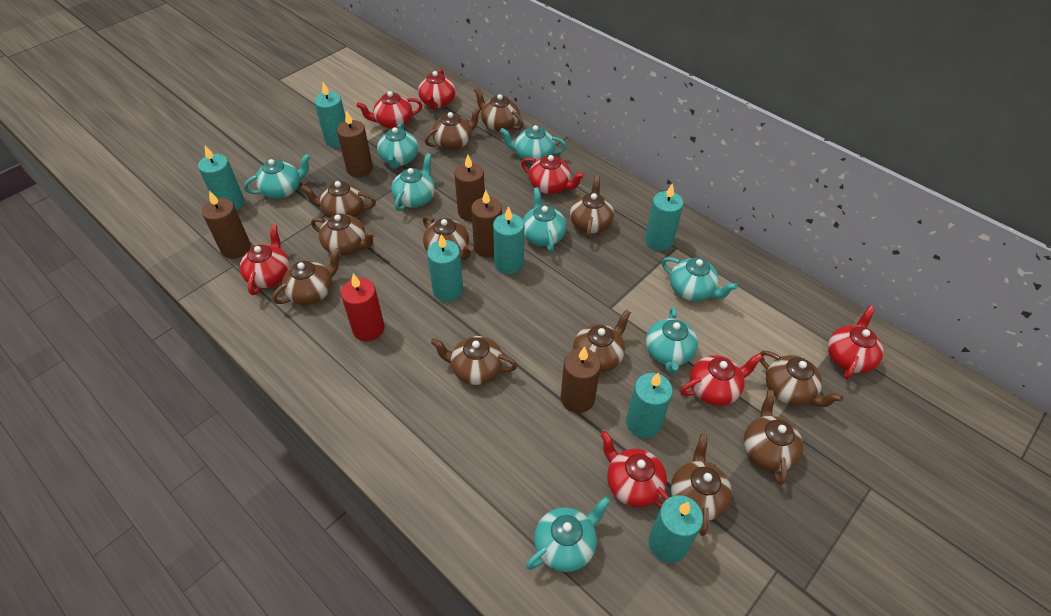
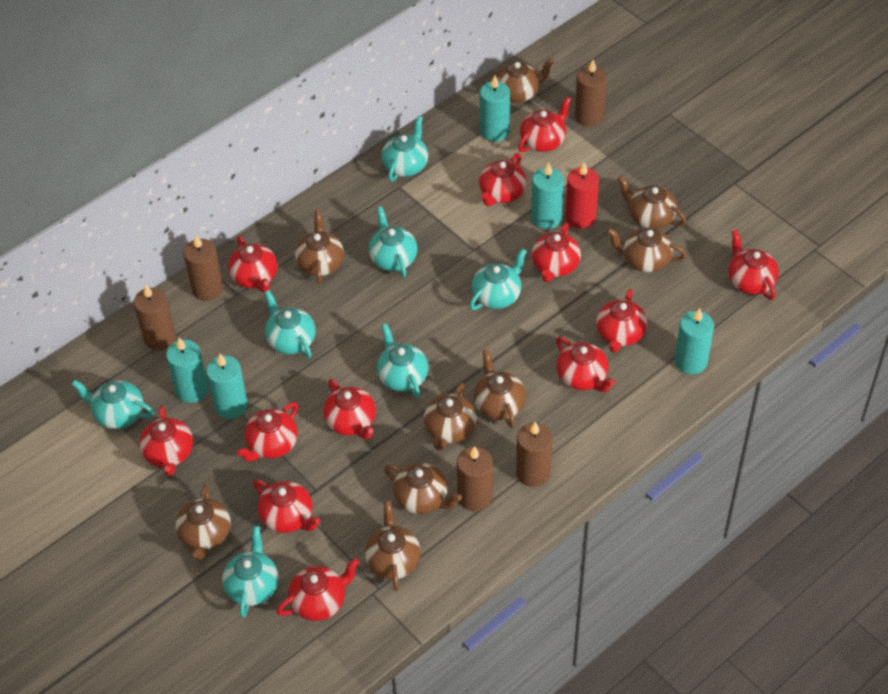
brown teapot: 12 -> 9
red teapot: 7 -> 12
turquoise candle: 7 -> 5
turquoise teapot: 8 -> 7

